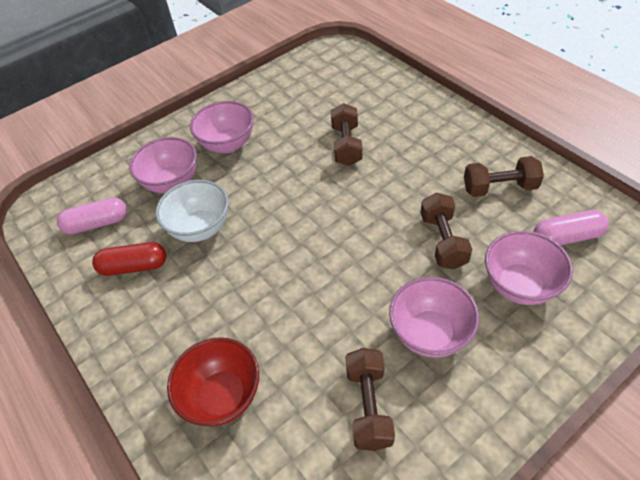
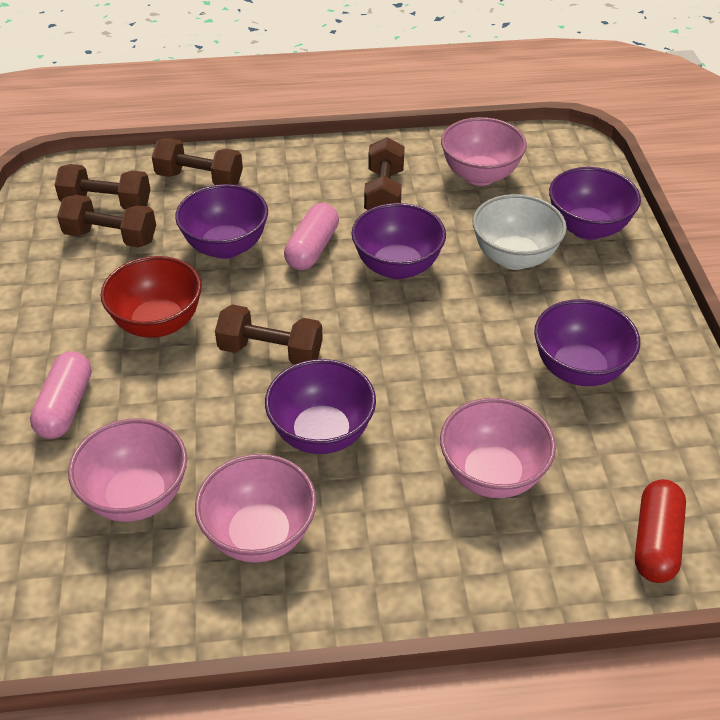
brown dumbbell: 4 -> 5
purple bowl: 0 -> 5

